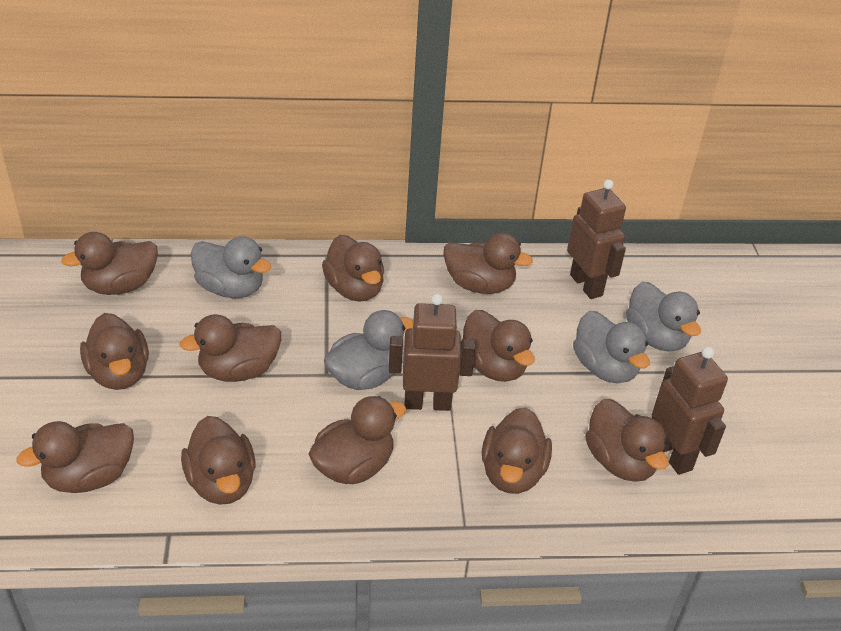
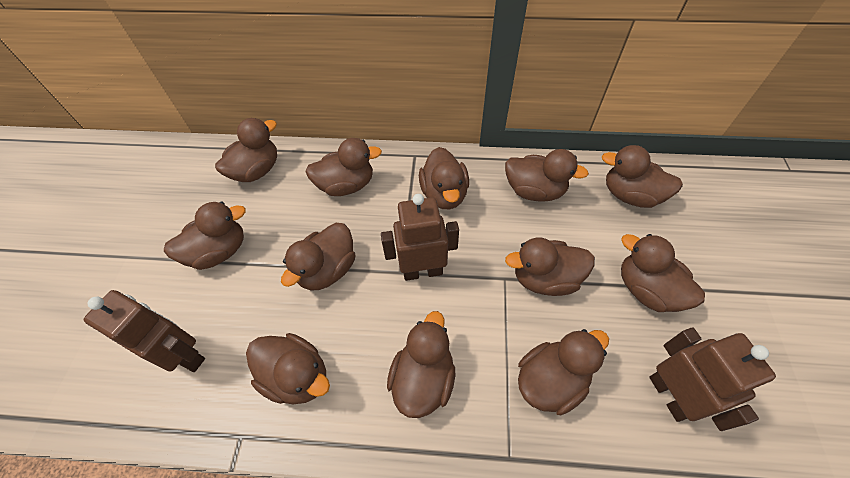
brown duck: 11 -> 12
grey duck: 4 -> 0

